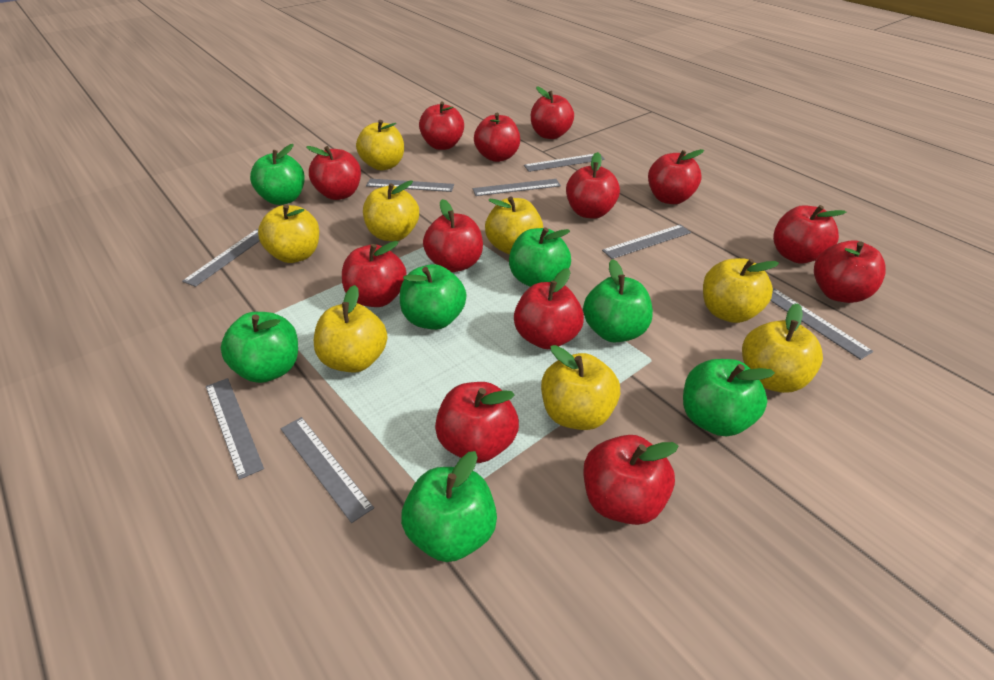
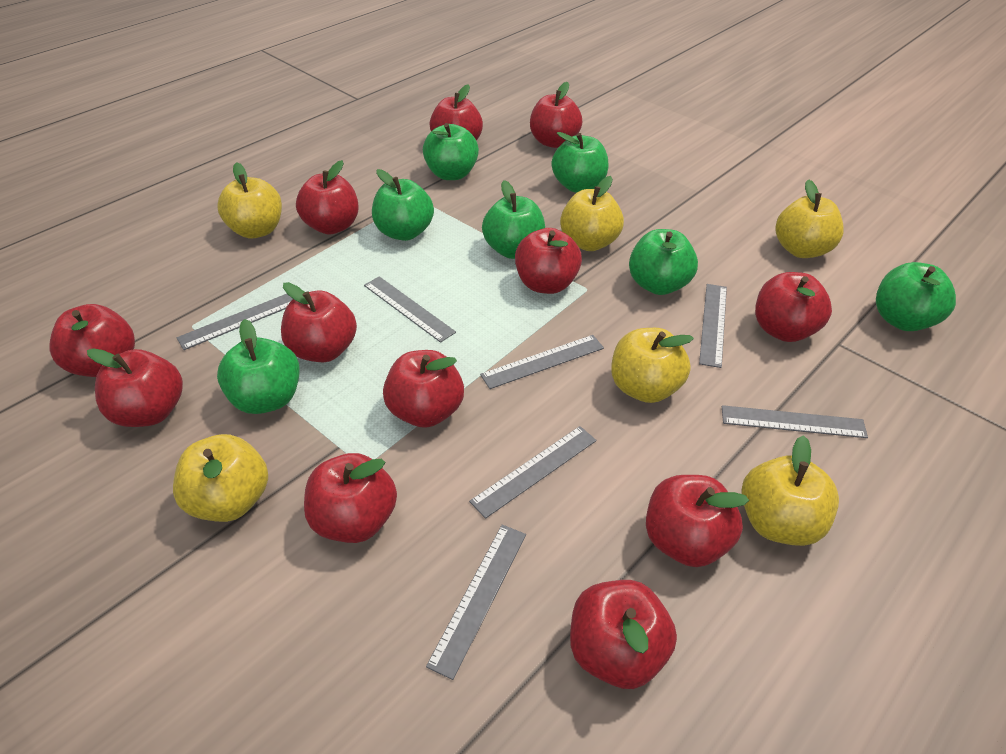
grey ruler: 8 -> 7
red apple: 13 -> 12
yellow apple: 8 -> 6

